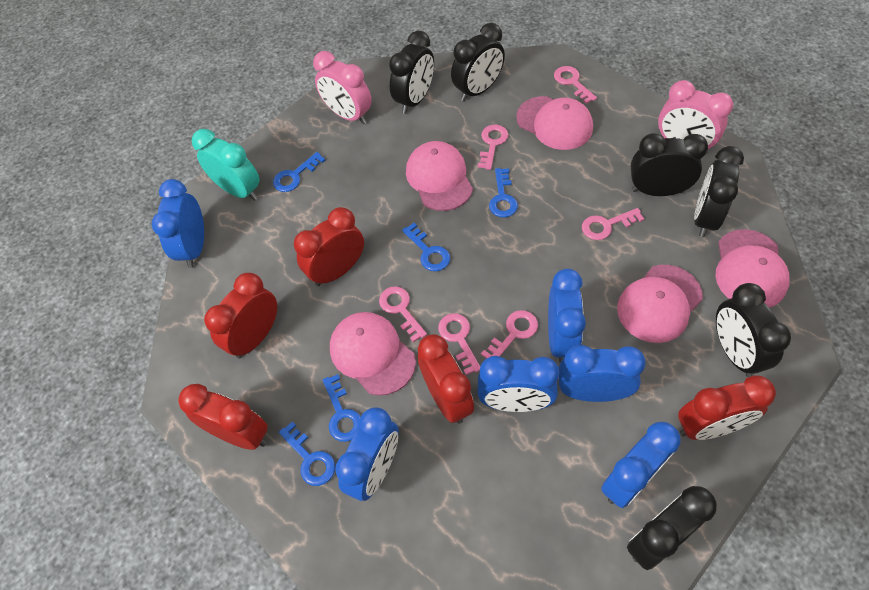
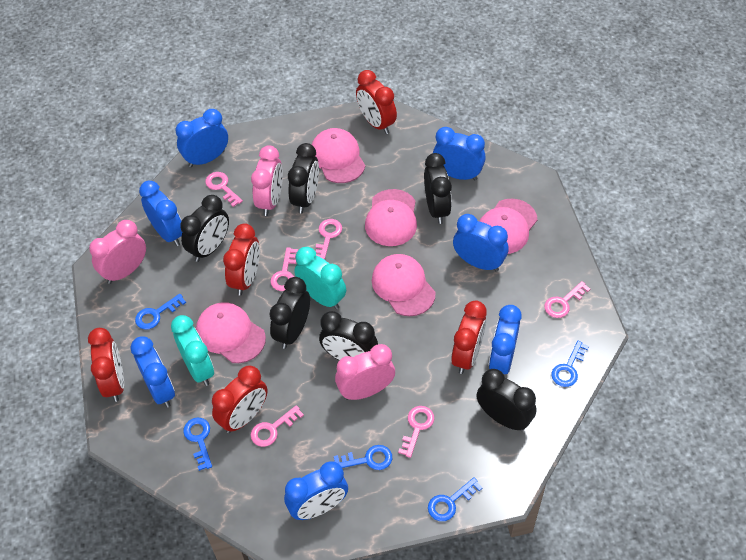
blue clock: 6 -> 7
pink clock: 2 -> 3
turquoise clock: 1 -> 2

